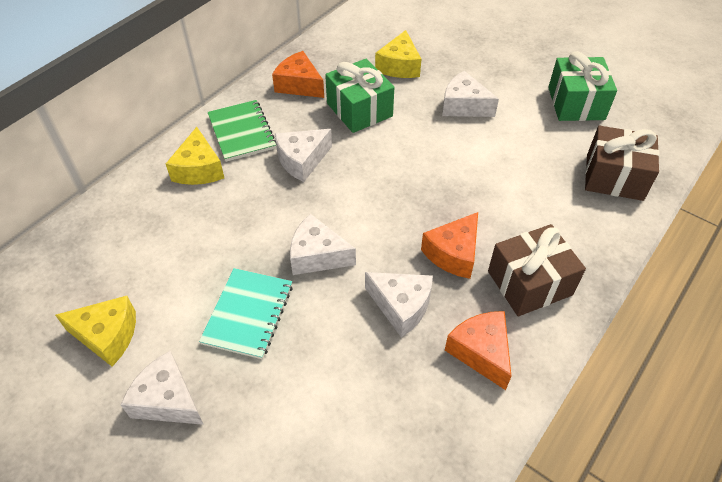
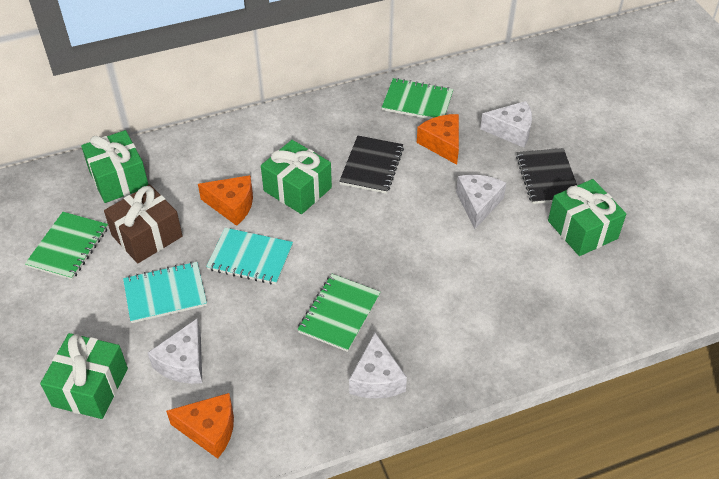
black notebook: 0 -> 2
brown gift: 2 -> 1
green gift: 2 -> 4
green notebook: 1 -> 3
turquoise notebook: 1 -> 2
white cheese: 5 -> 4
yellow cheese: 3 -> 0

